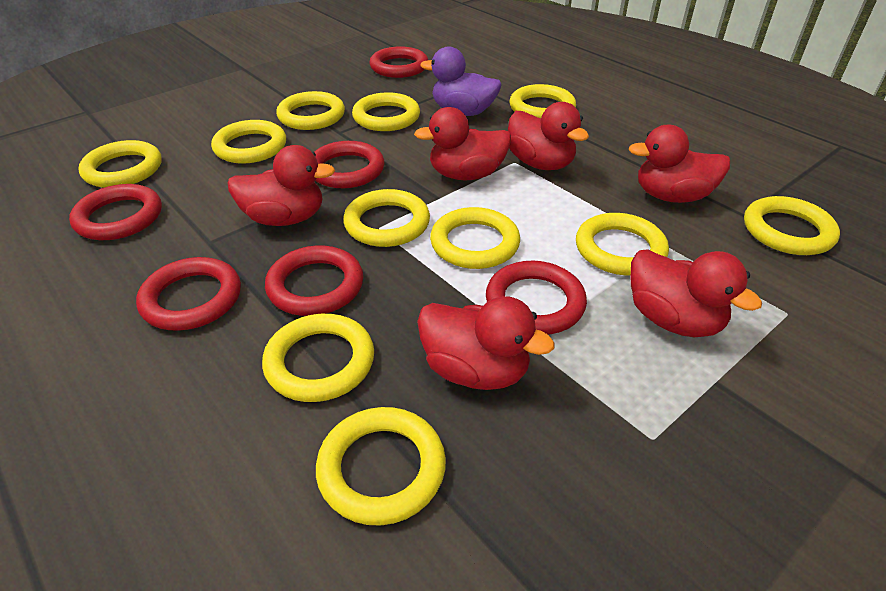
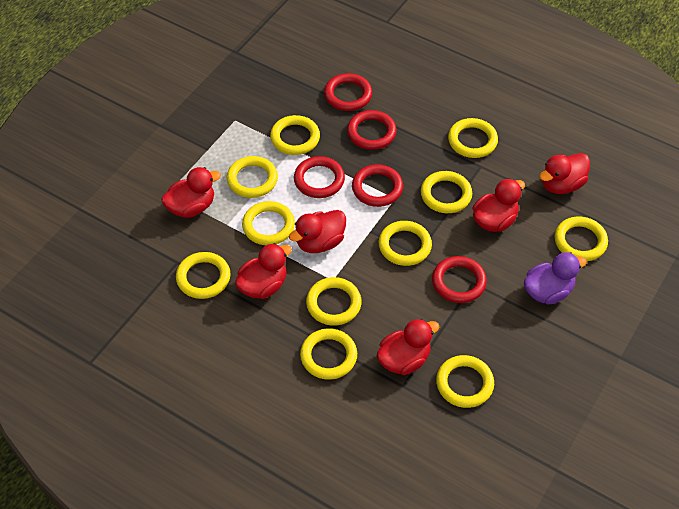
red ring: 6 -> 5

